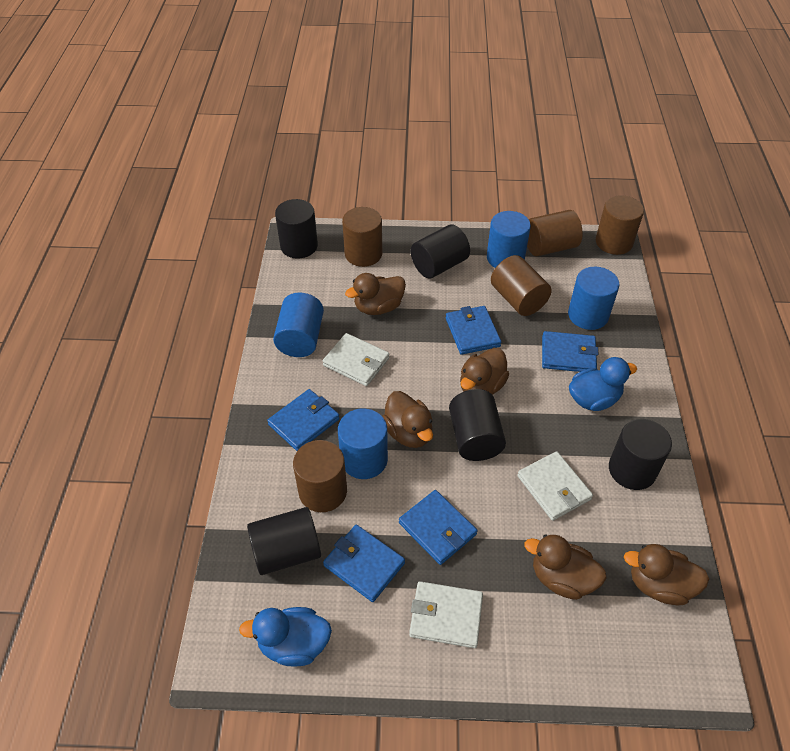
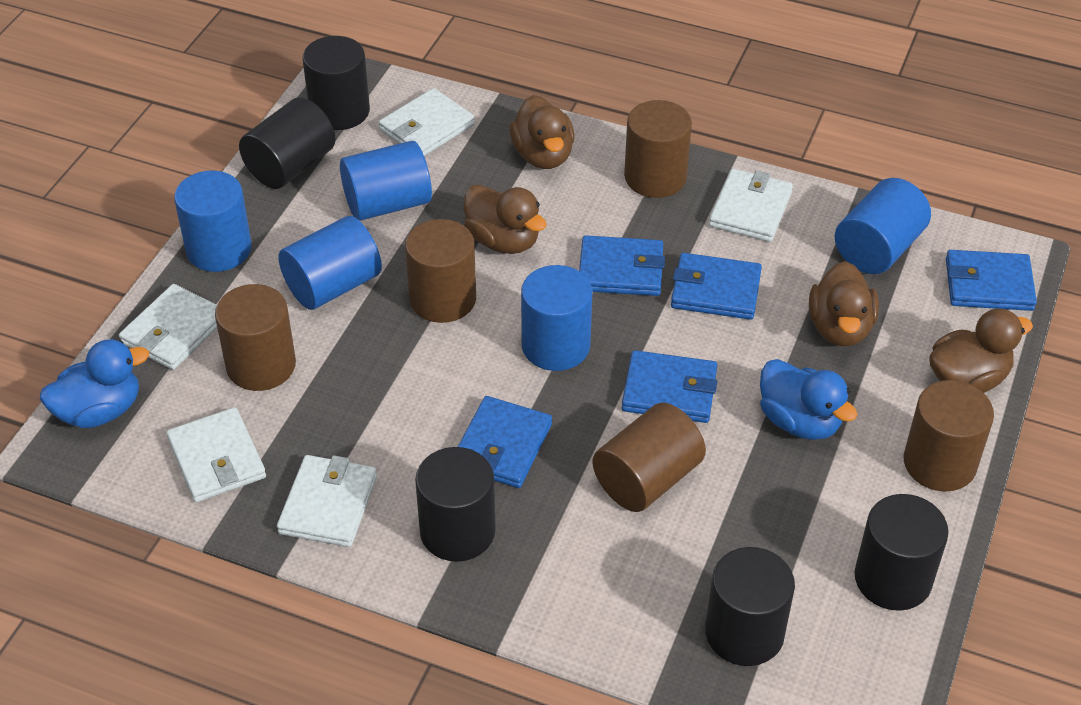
blue cylinder: 4 -> 5
brown duck: 5 -> 4
white wallet: 3 -> 5

